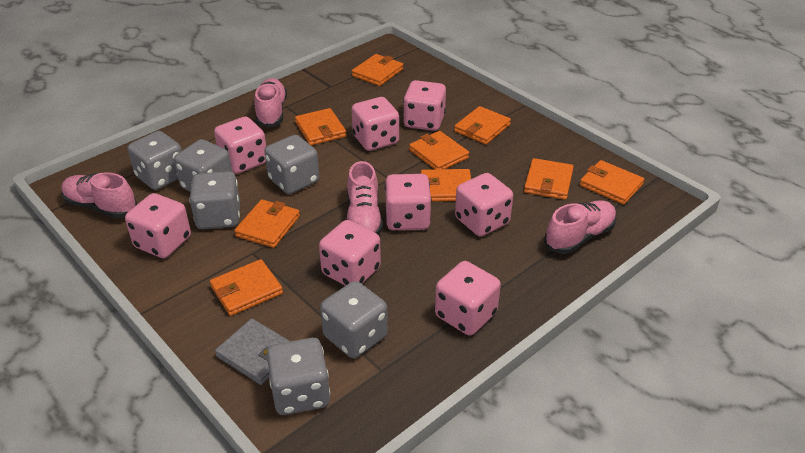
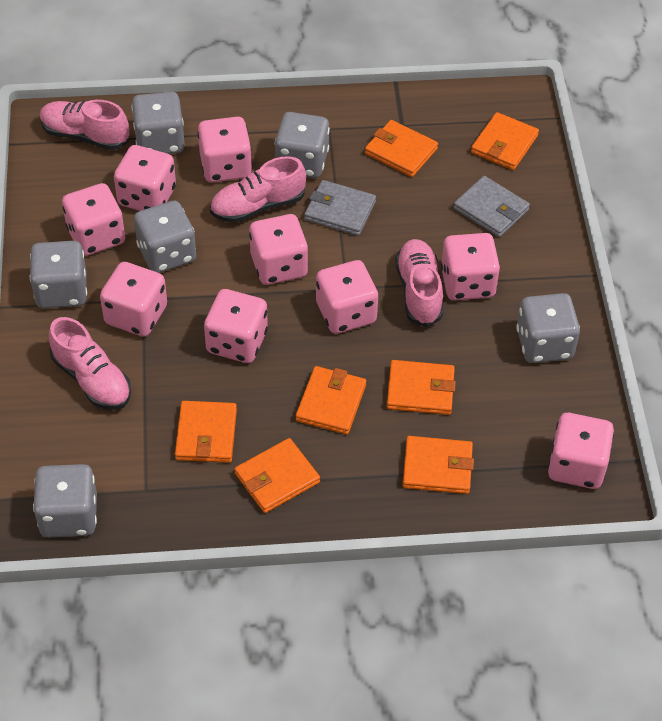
grey wallet: 1 -> 2
orange wallet: 9 -> 7
pink dice: 8 -> 9

